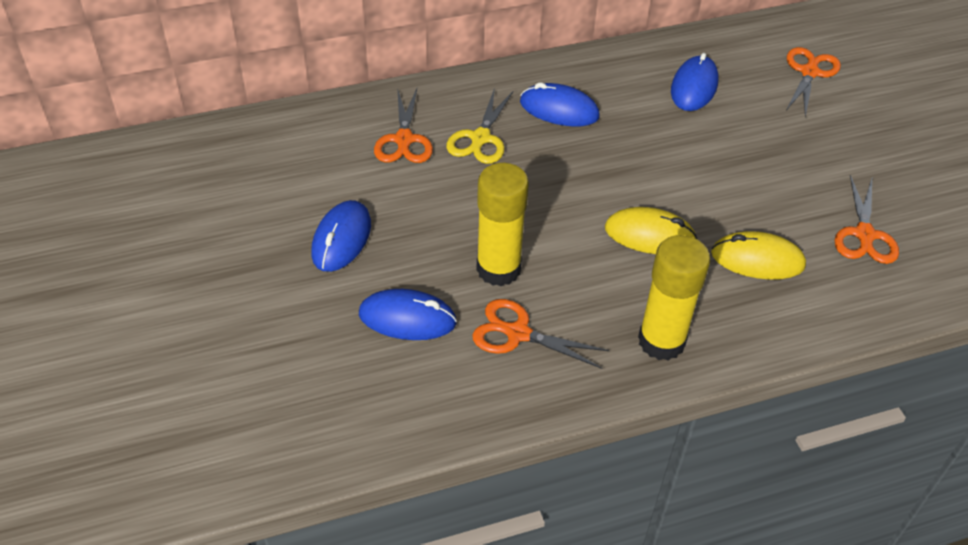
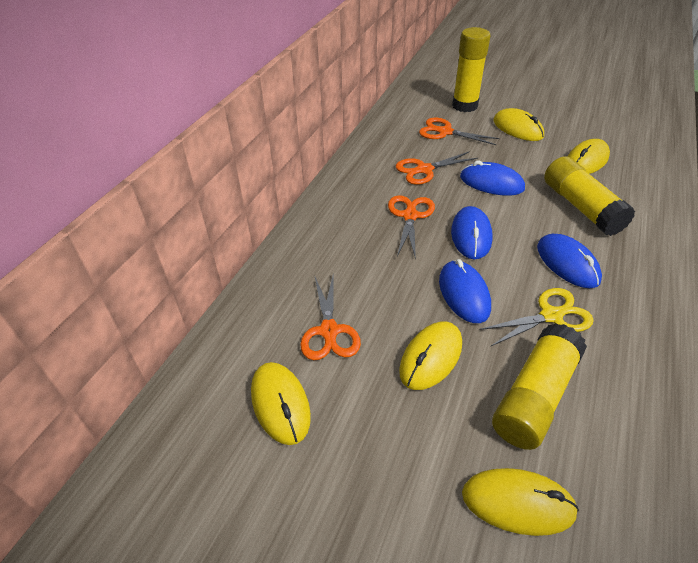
yellow glue stick: 2 -> 3
yellow mouse: 2 -> 5

